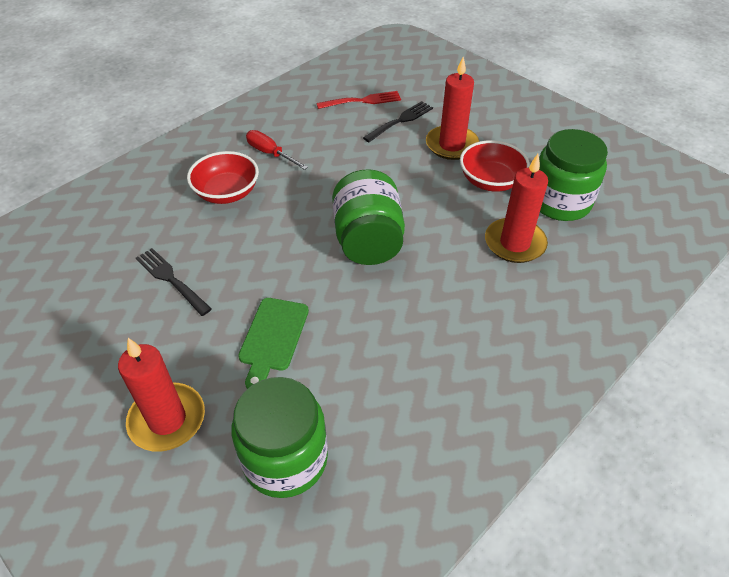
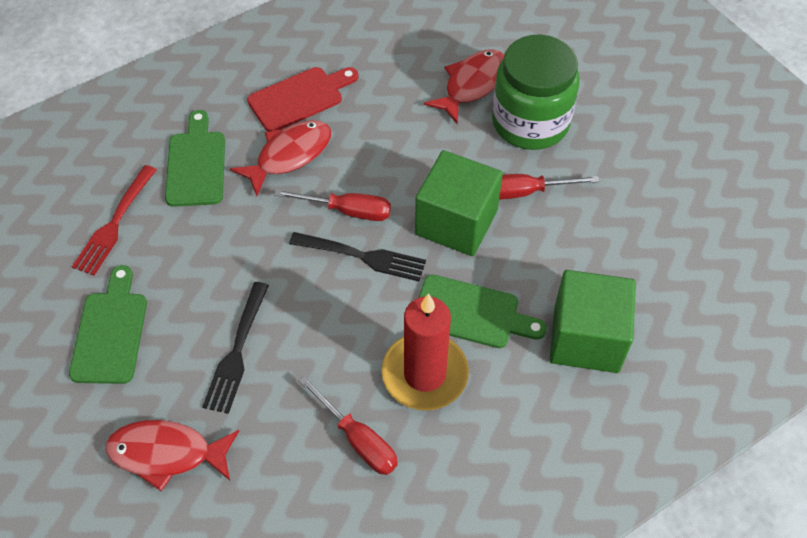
green cube: 0 -> 2
green cutting board: 1 -> 3
green jar: 3 -> 1
red bowl: 2 -> 0
red candle: 3 -> 1
red cutting board: 0 -> 1
red fish: 0 -> 3
red screwdriver: 1 -> 3

